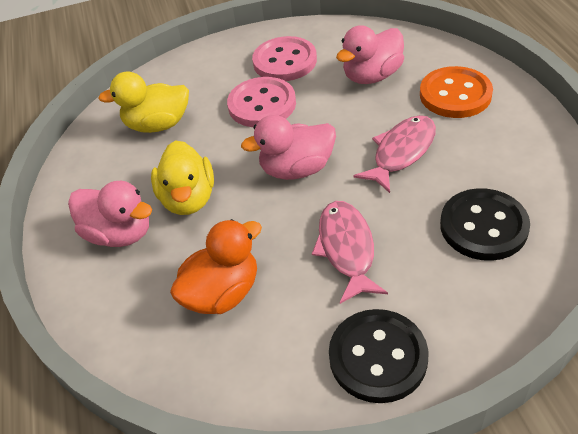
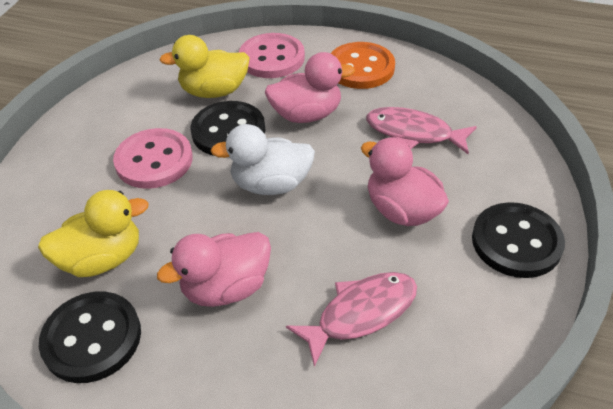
black button: 2 -> 3
orange duck: 1 -> 0
white duck: 0 -> 1

